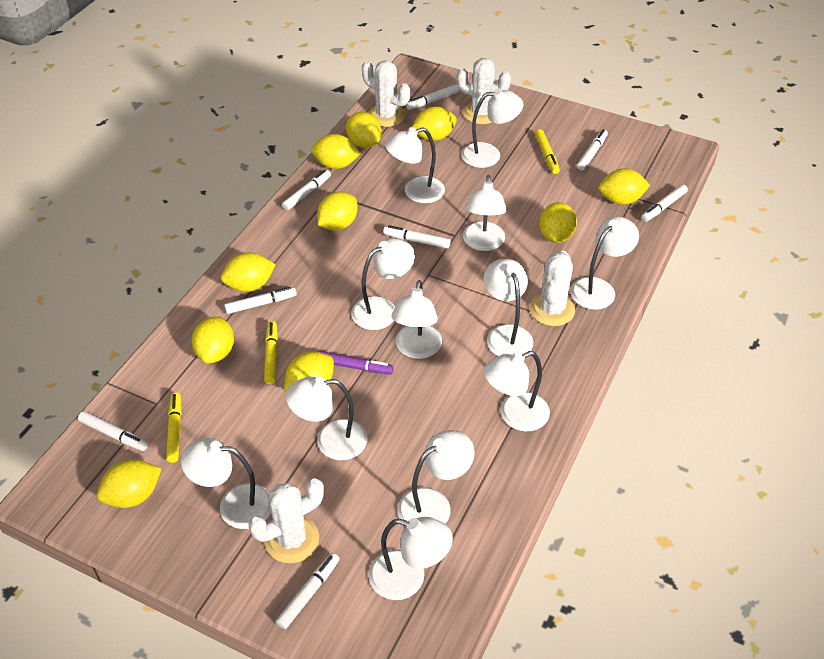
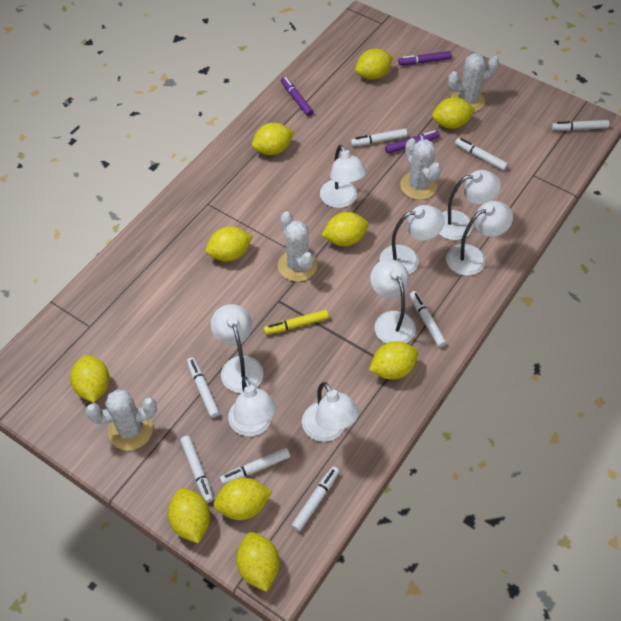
purple marker: 1 -> 3
white lamp: 12 -> 8
yellow marker: 3 -> 1

